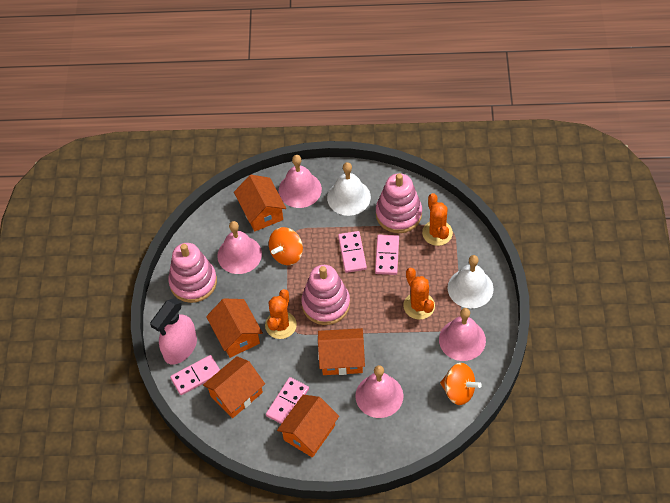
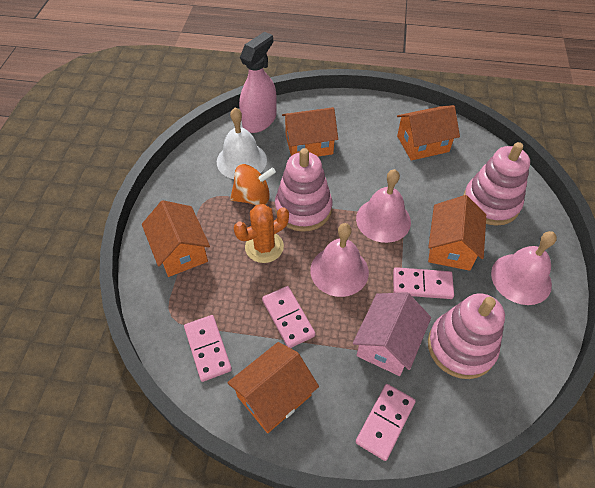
orange cactus: 3 -> 1
orange spinning top: 2 -> 1
pink bell: 4 -> 3
pink house: 0 -> 1
white bell: 2 -> 1

